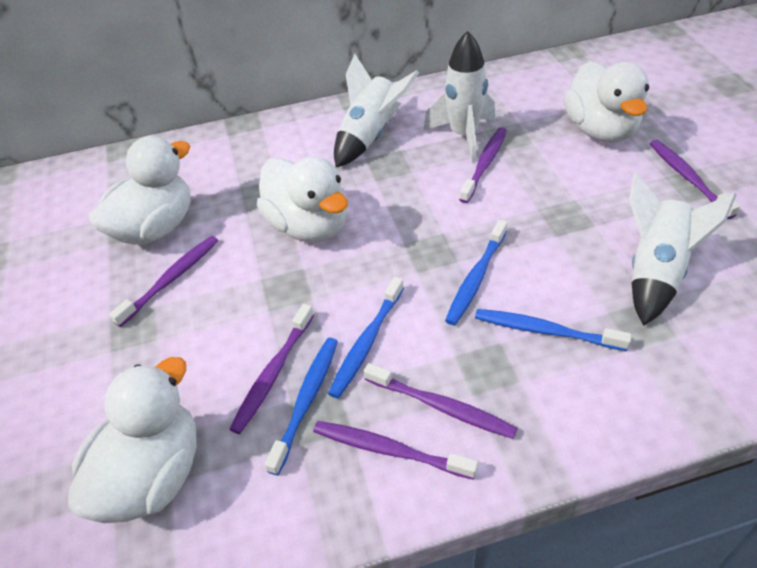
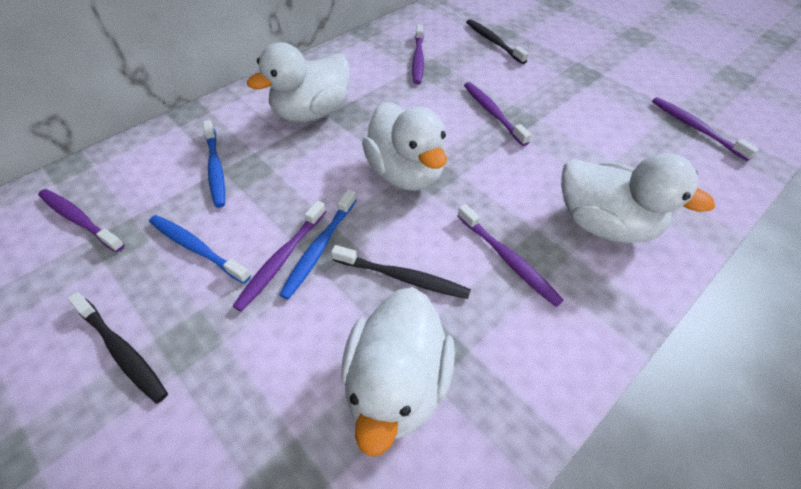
black toothbrush: 0 -> 3
blue toothbrush: 4 -> 3
white rocket: 3 -> 0

